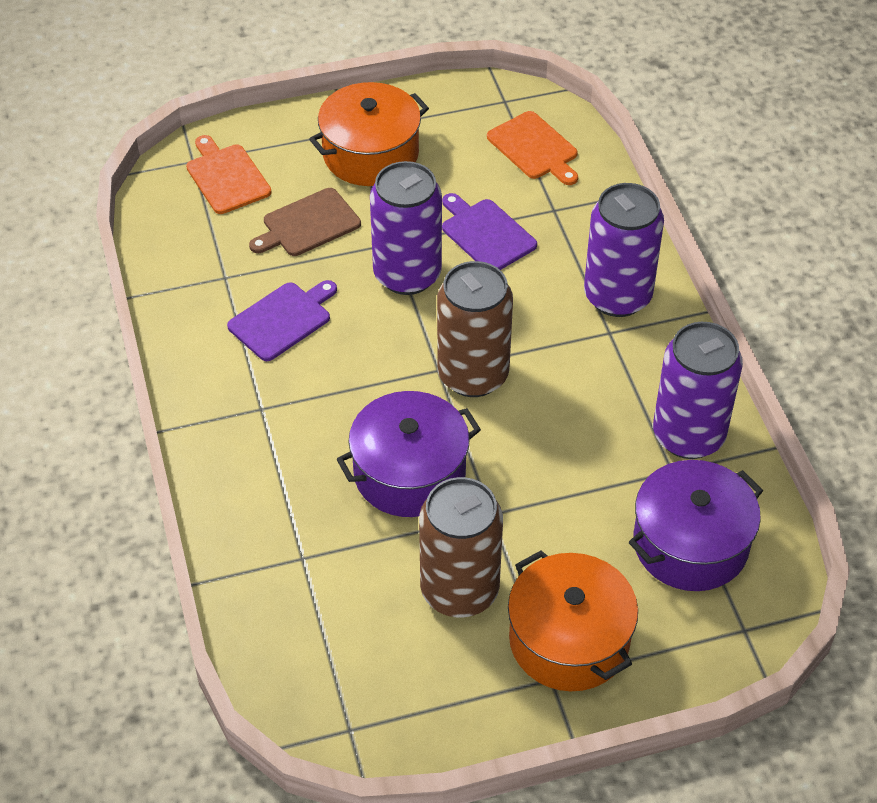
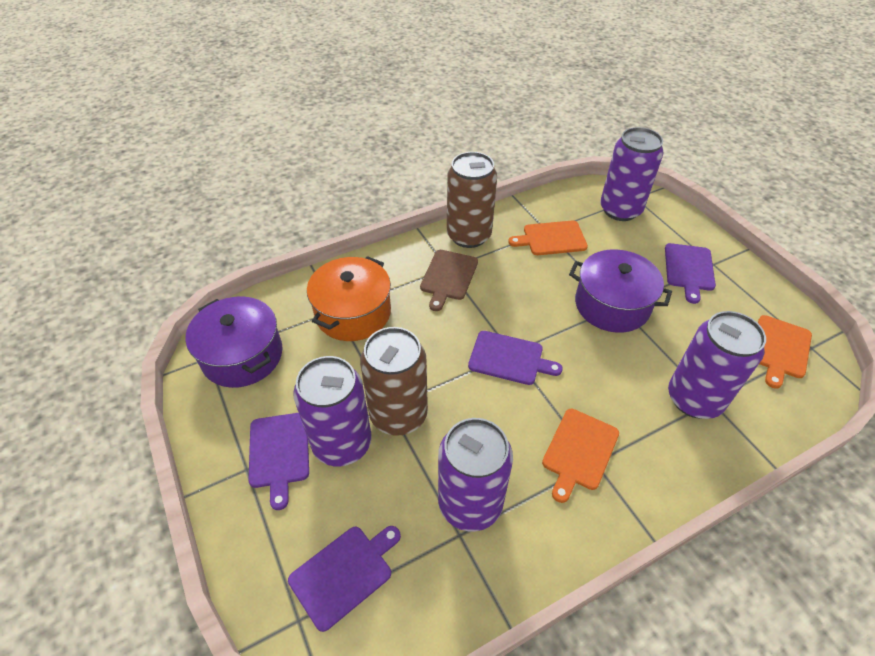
orange cutting board: 2 -> 3
orange pot: 2 -> 1
purple can: 3 -> 4
purple cutting board: 2 -> 4

